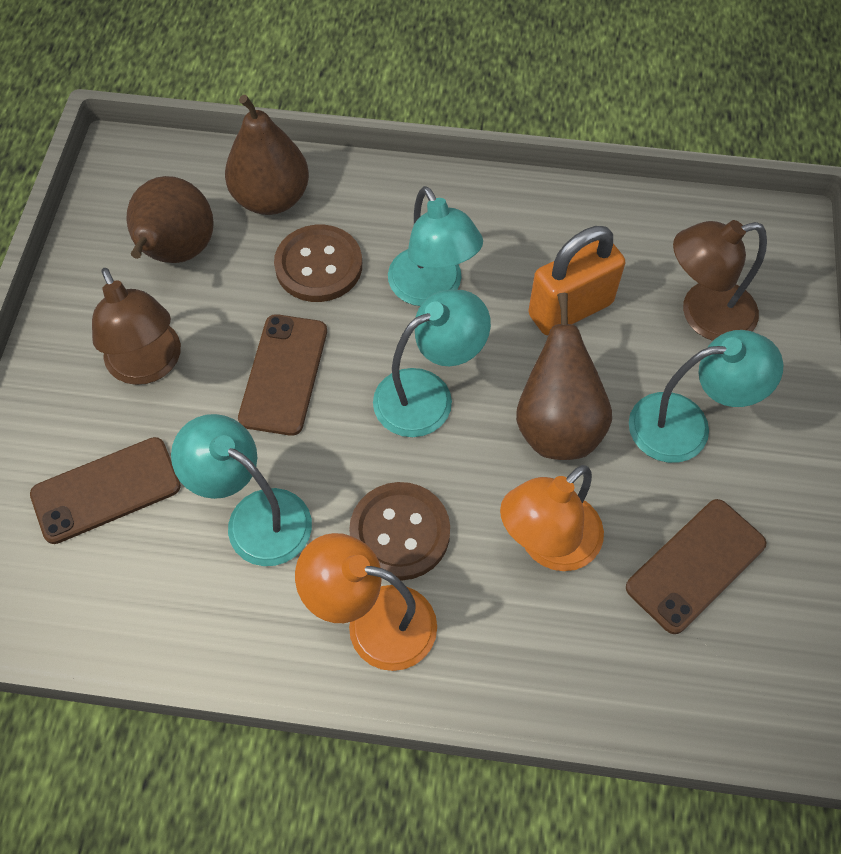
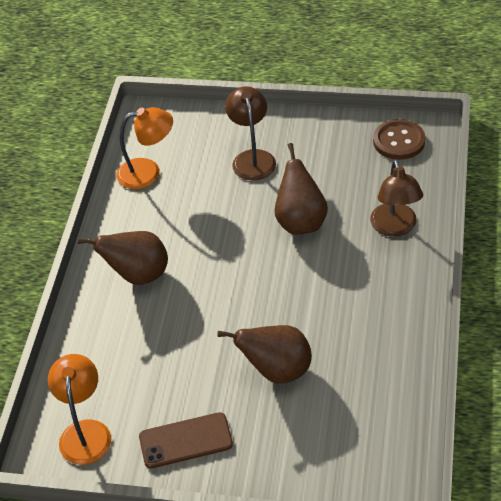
brown button: 2 -> 1
brown phone: 3 -> 1
orange padlock: 1 -> 0
turquoise lamp: 4 -> 0

